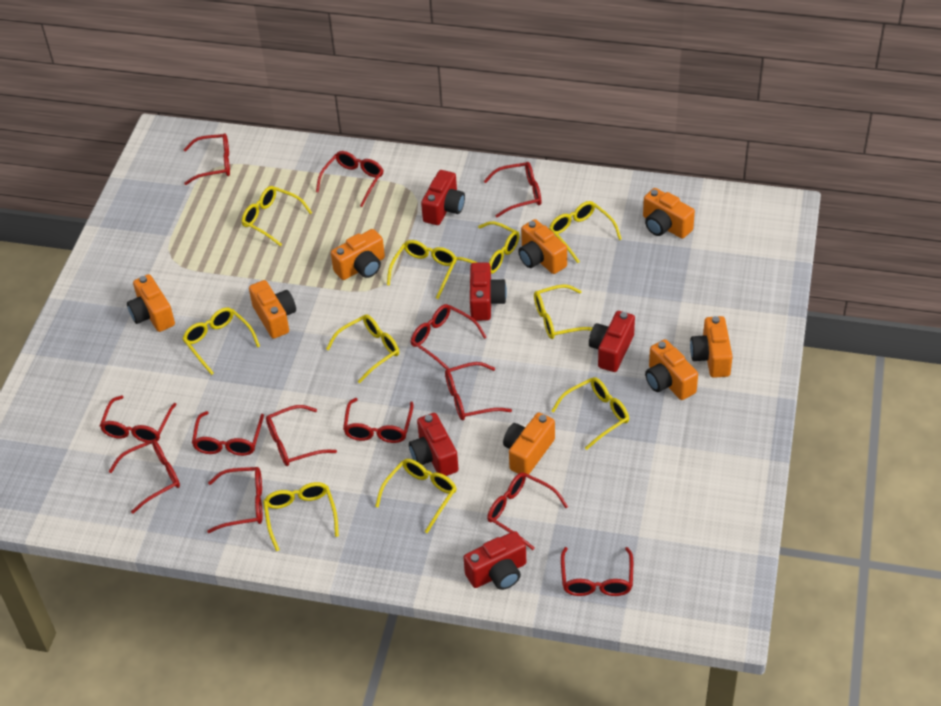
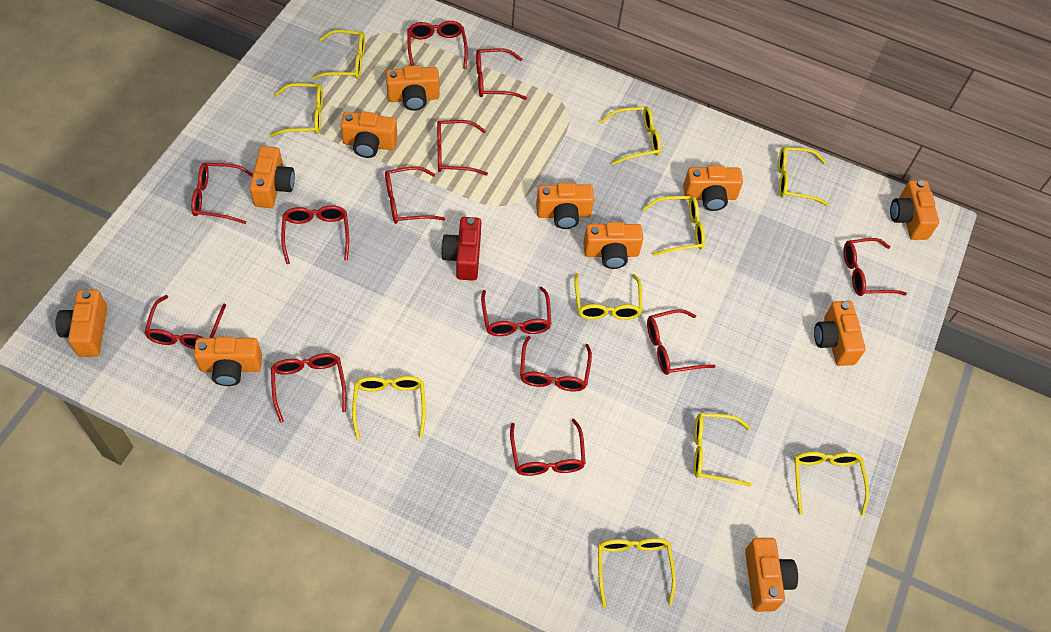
orange camera: 8 -> 11
red camera: 5 -> 1

